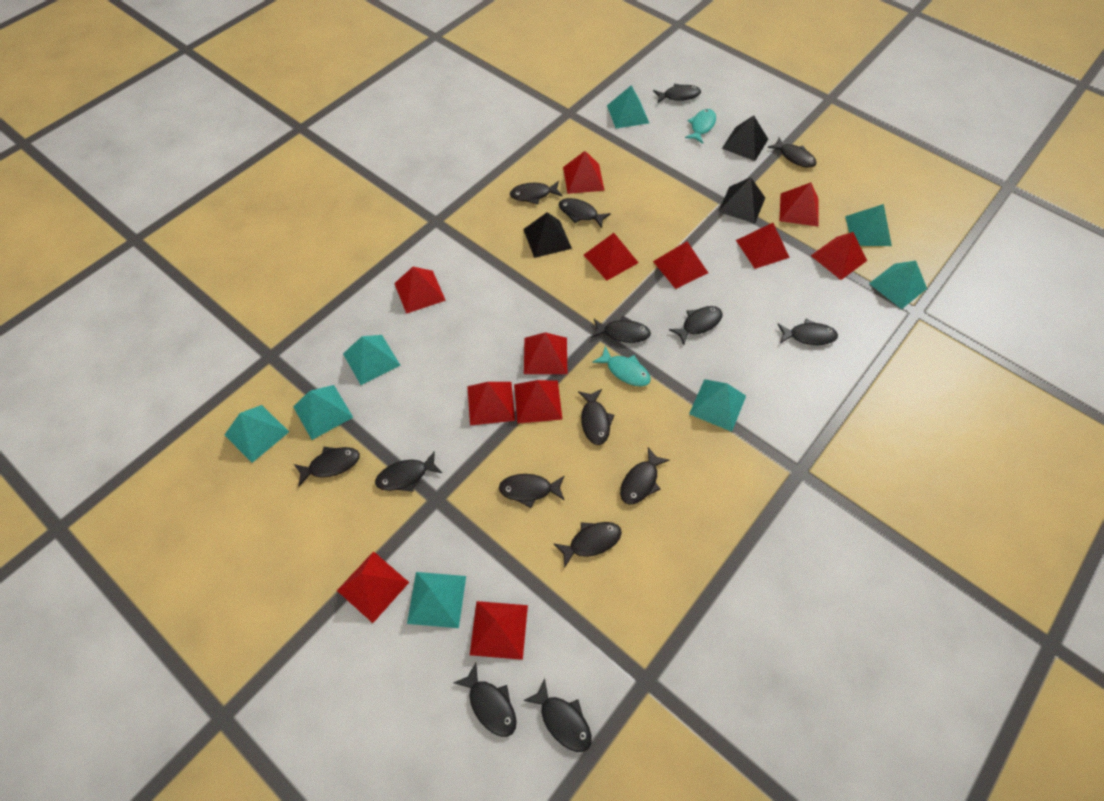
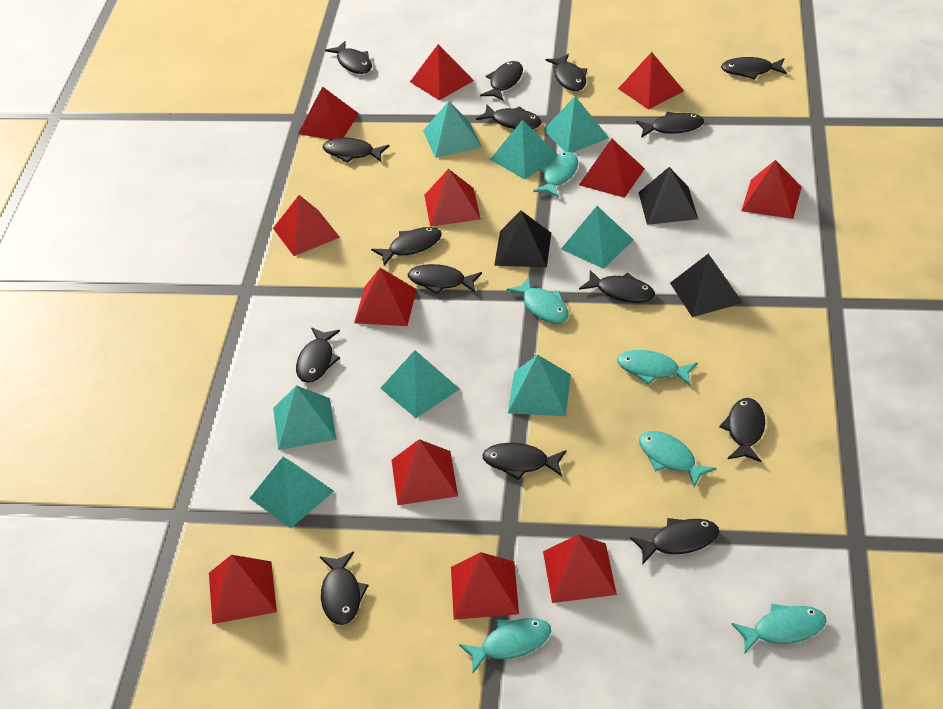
turquoise fish: 2 -> 6

